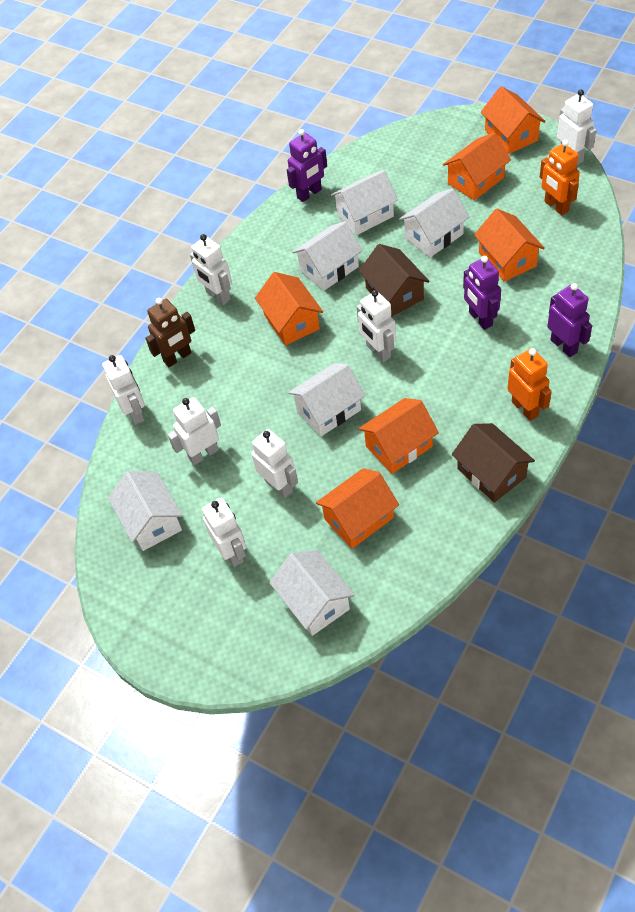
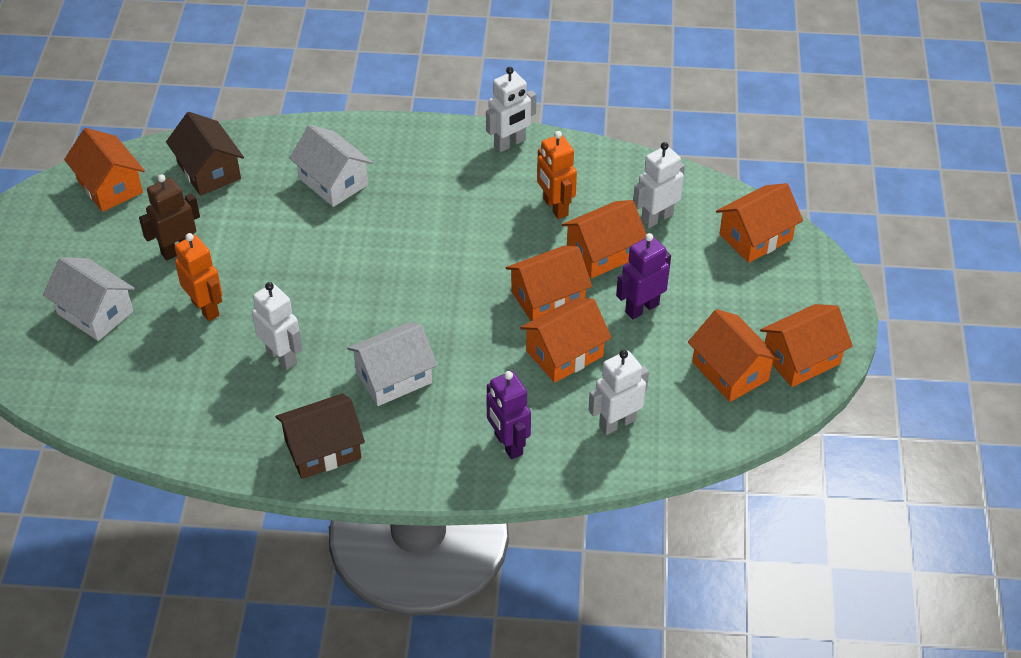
orange house: 6 -> 7
purple robot: 3 -> 2
white house: 6 -> 3
white robot: 7 -> 4

